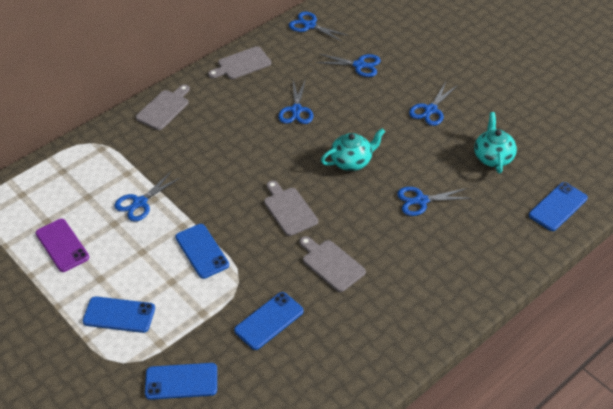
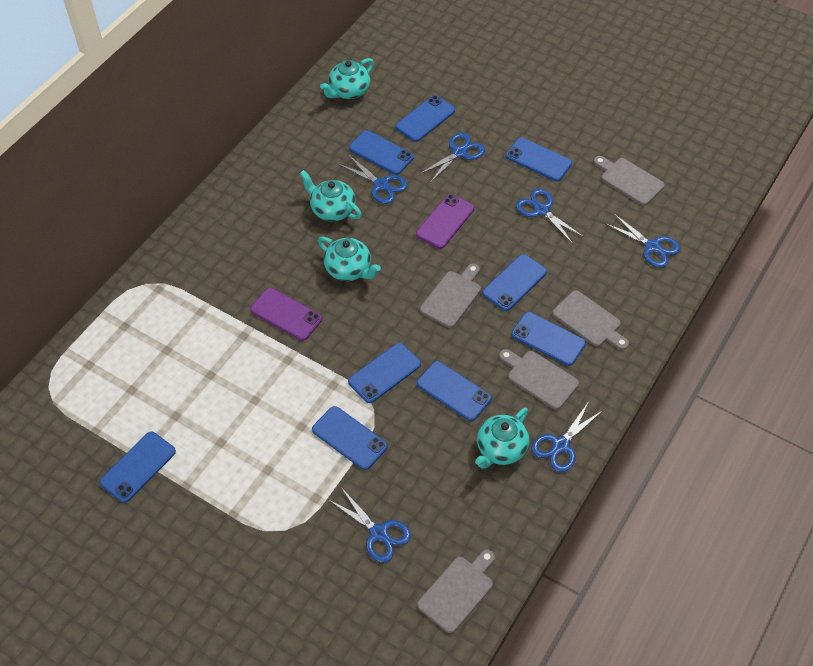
blue phone: 5 -> 9
grey cutting board: 4 -> 5
purple phone: 1 -> 2
turquoise teapot: 2 -> 4

